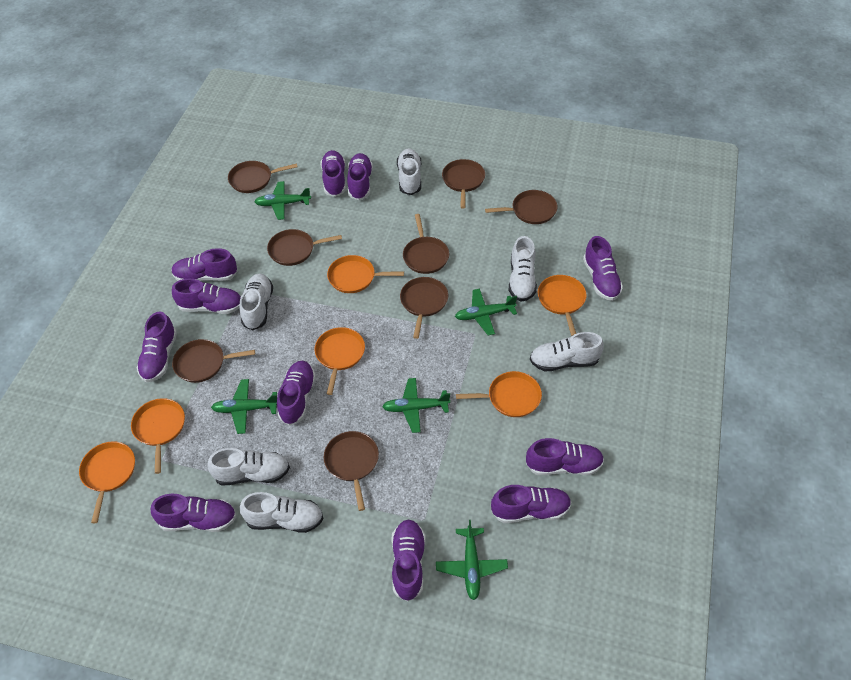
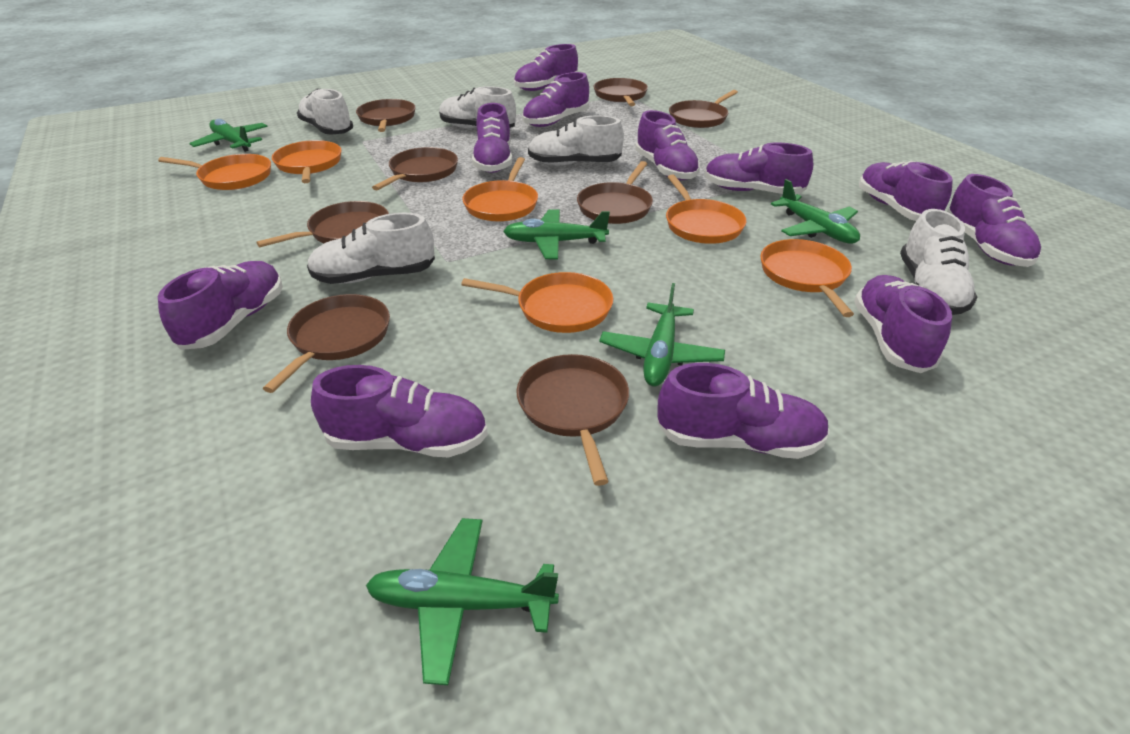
white shoe: 6 -> 5

